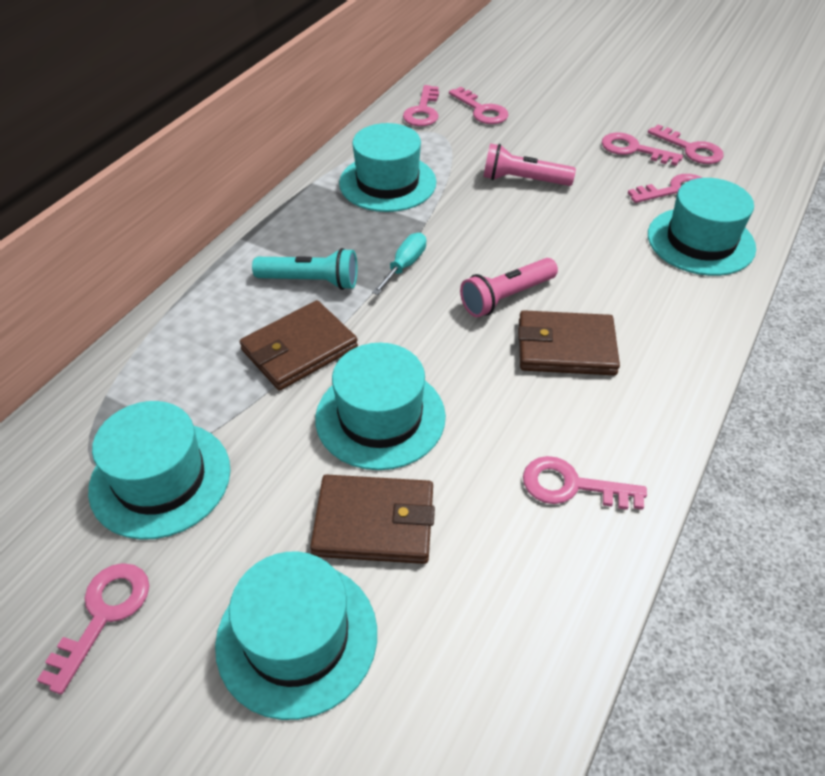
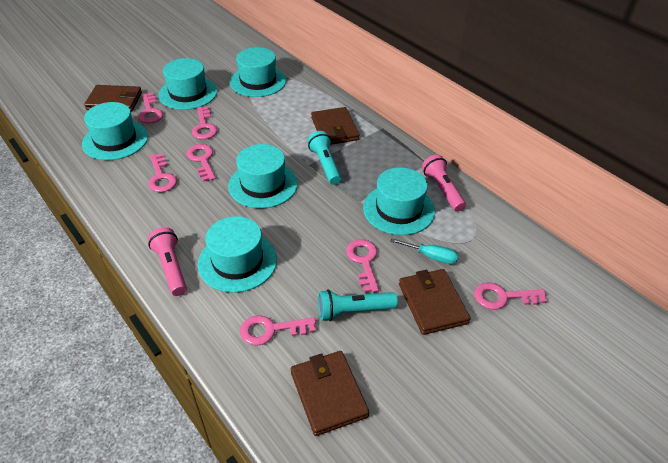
brown wallet: 3 -> 4
turquoise flashlight: 1 -> 2
turquoise hat: 5 -> 6

